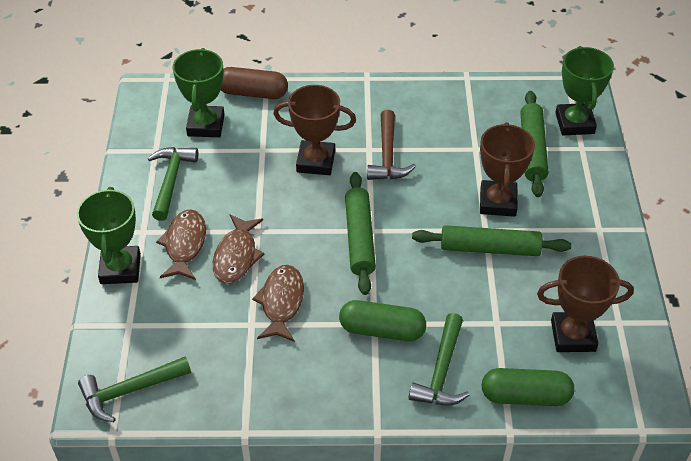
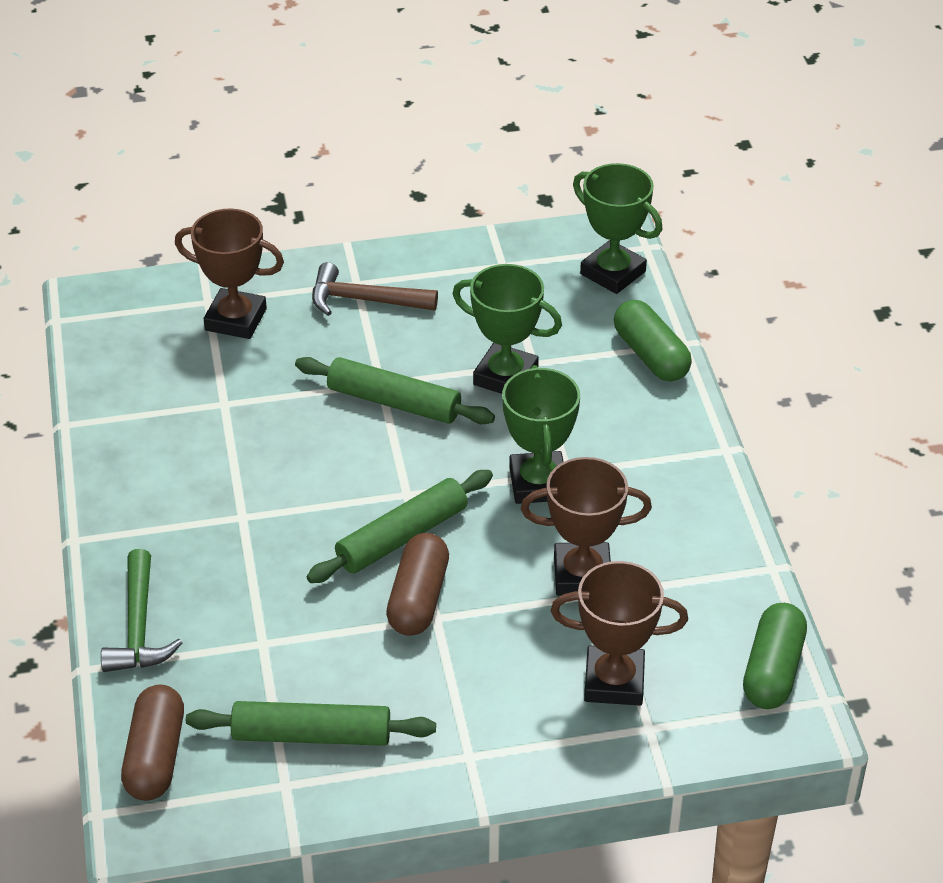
brown capsule: 1 -> 2
brown fish: 3 -> 0
green hammer: 3 -> 1

